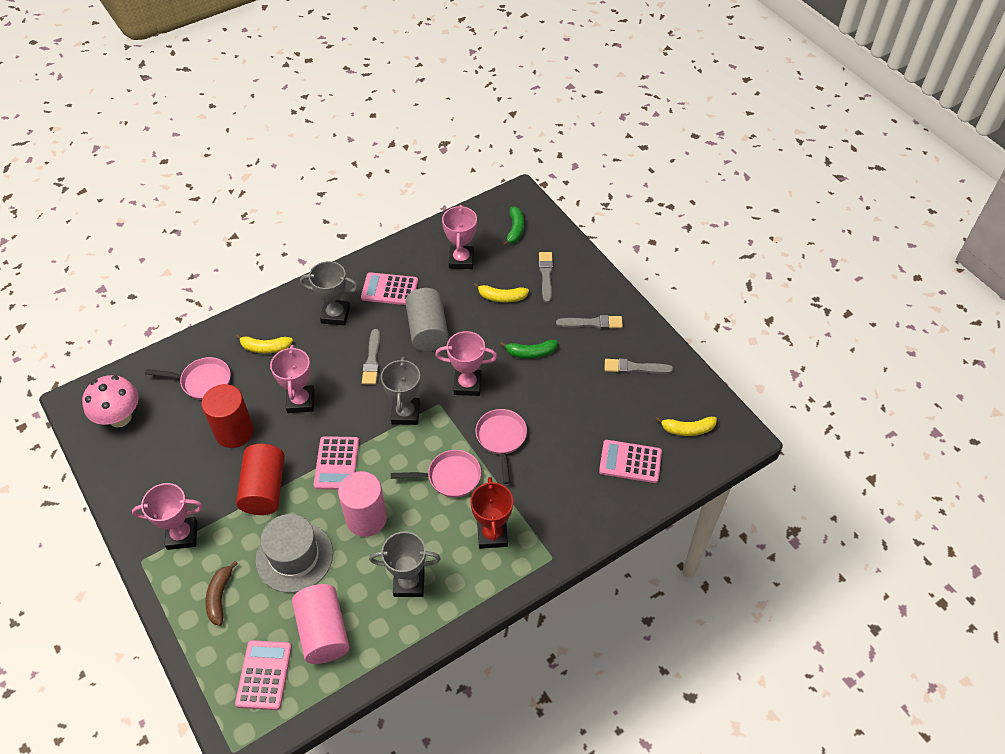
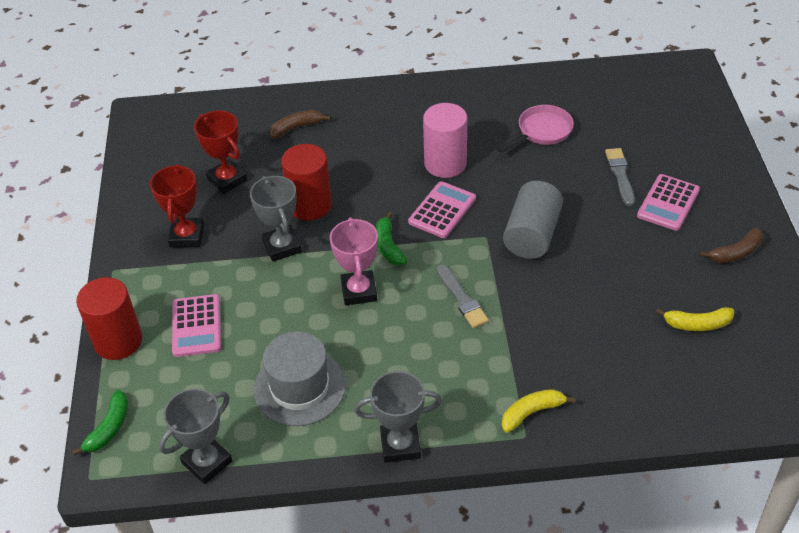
brown banana: 1 -> 2
grey brush: 4 -> 2
pink calculator: 4 -> 3
pink cylinder: 2 -> 1
pink mushroom: 1 -> 0
pink pan: 3 -> 1
pink trophy: 4 -> 1
red trophy: 1 -> 2
yellow banana: 3 -> 2

